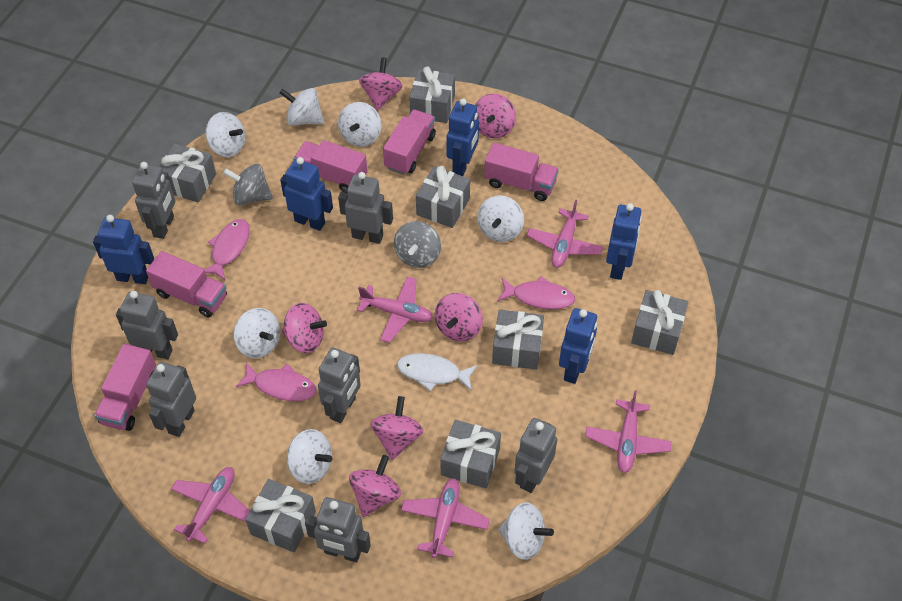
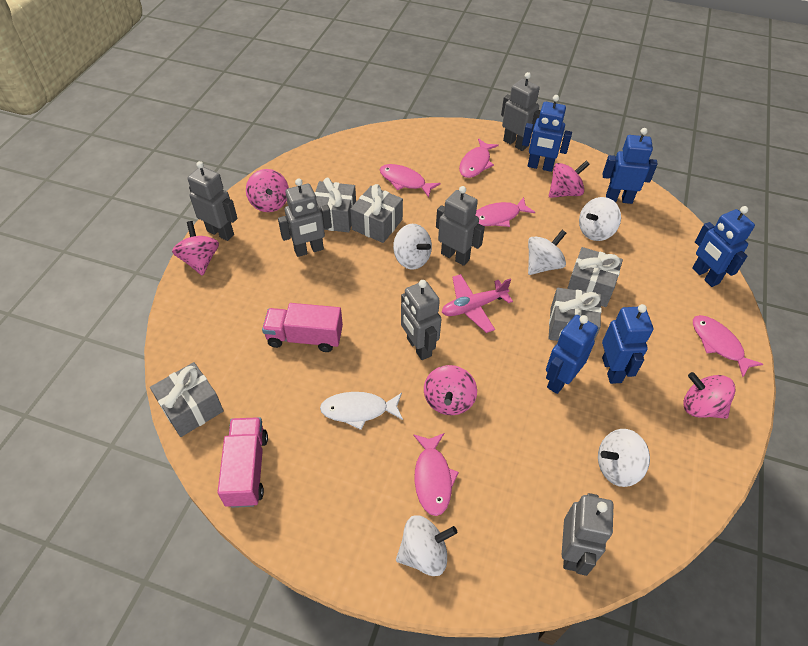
grey gift: 7 -> 5
grey robot: 7 -> 6
grey spinning top: 2 -> 0
pink fish: 3 -> 5
pink plane: 5 -> 1
pink spinning top: 6 -> 5
pink truck: 5 -> 2
white spinning top: 7 -> 5

